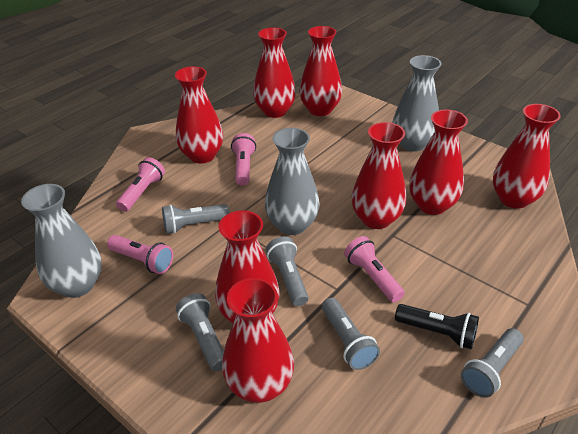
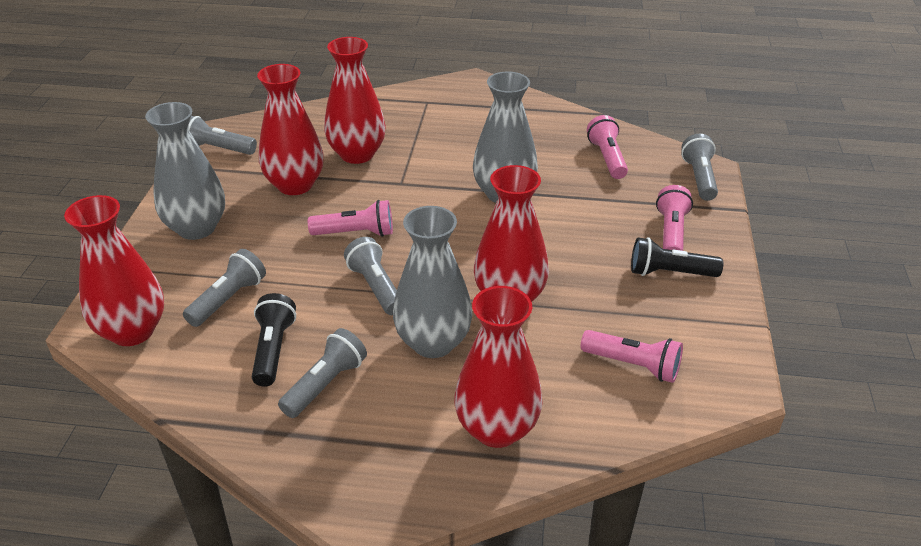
black flashlight: 1 -> 2
red vase: 8 -> 5

